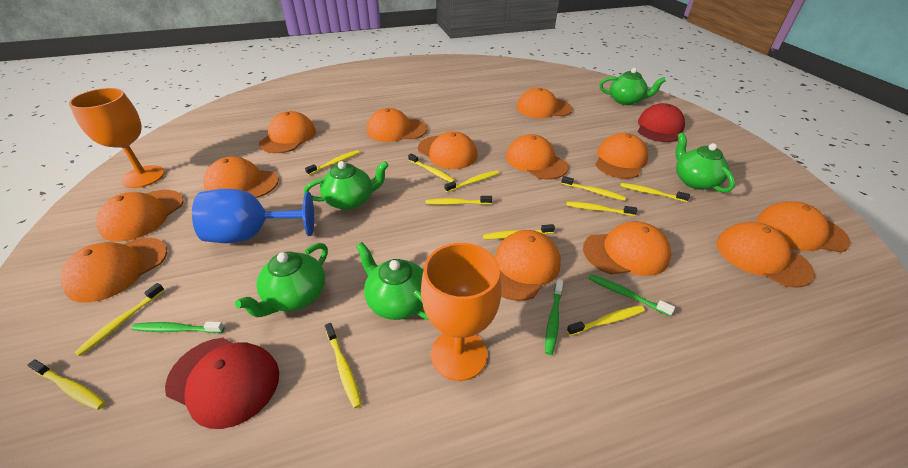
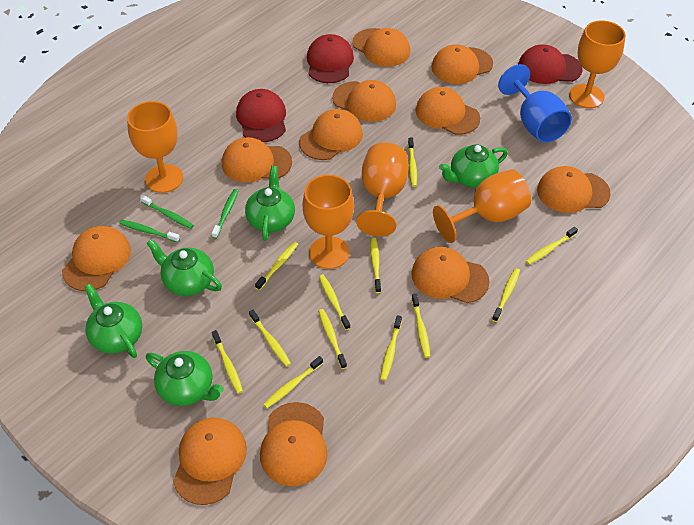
orange cap: 13 -> 11
orange goblet: 2 -> 5
red cap: 2 -> 3

